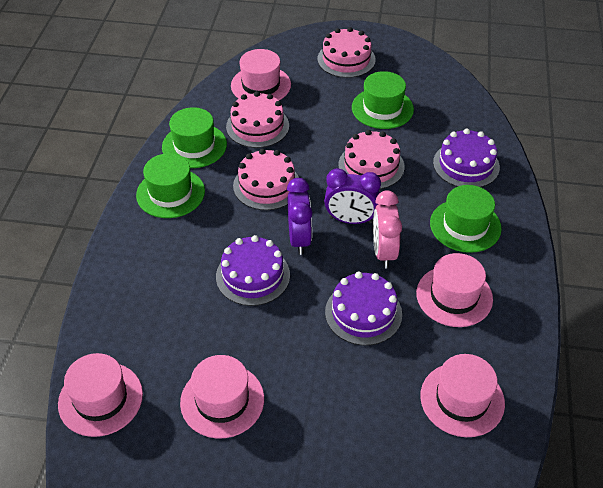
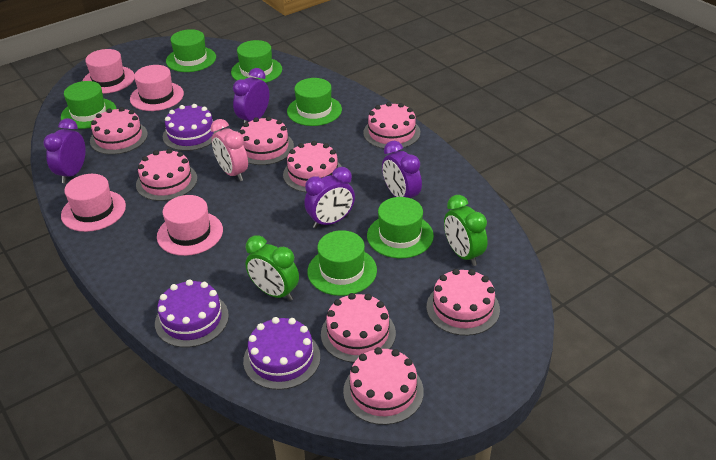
green clock: 0 -> 2
green hat: 4 -> 6
pink cake: 4 -> 8
pink hat: 5 -> 4
purple clock: 2 -> 4

